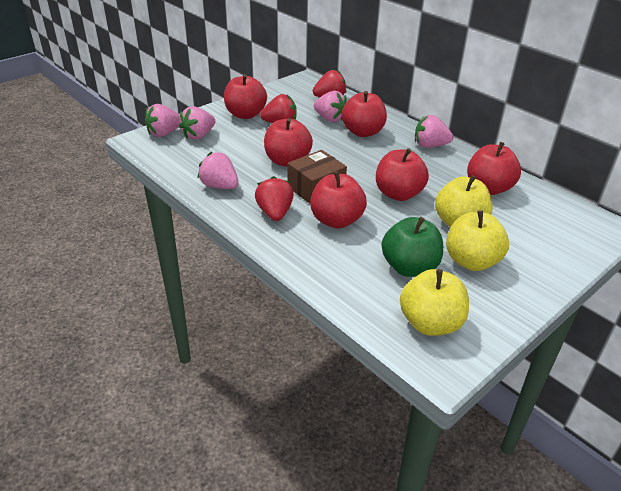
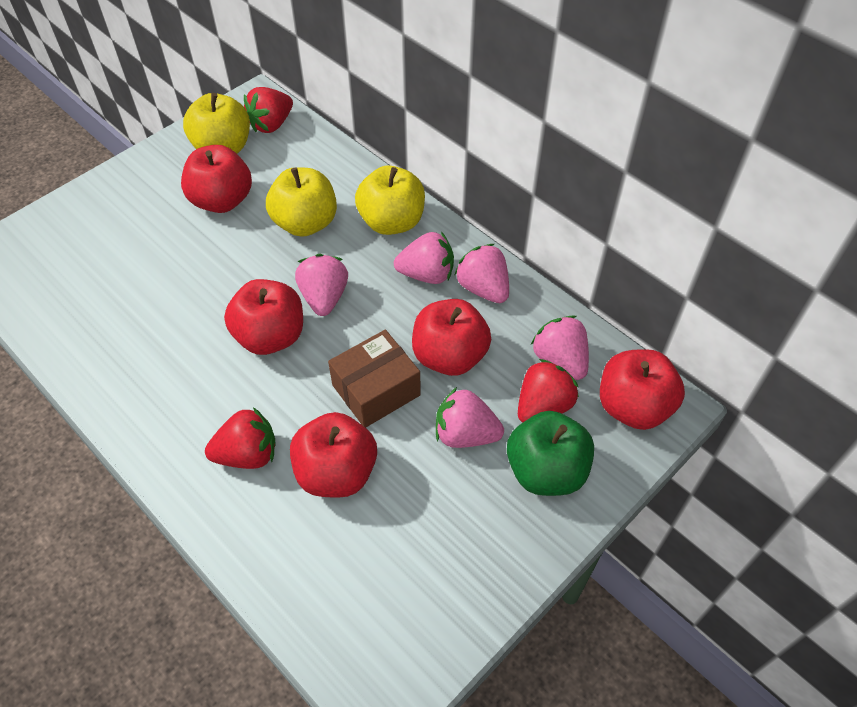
red apple: 6 -> 5

